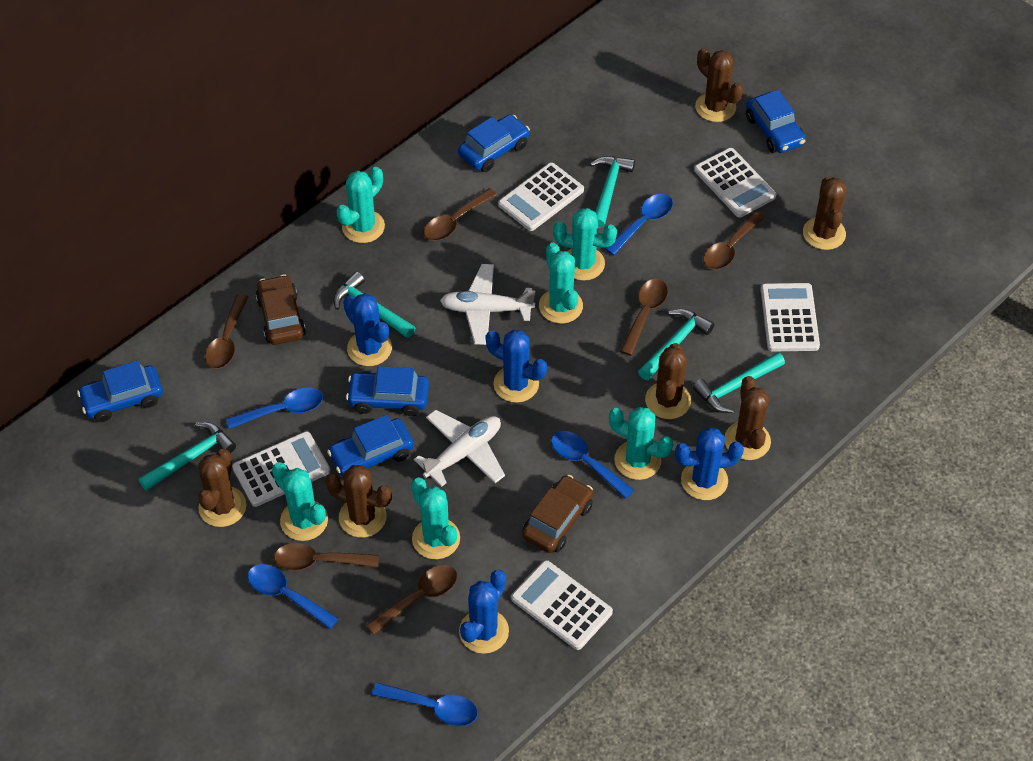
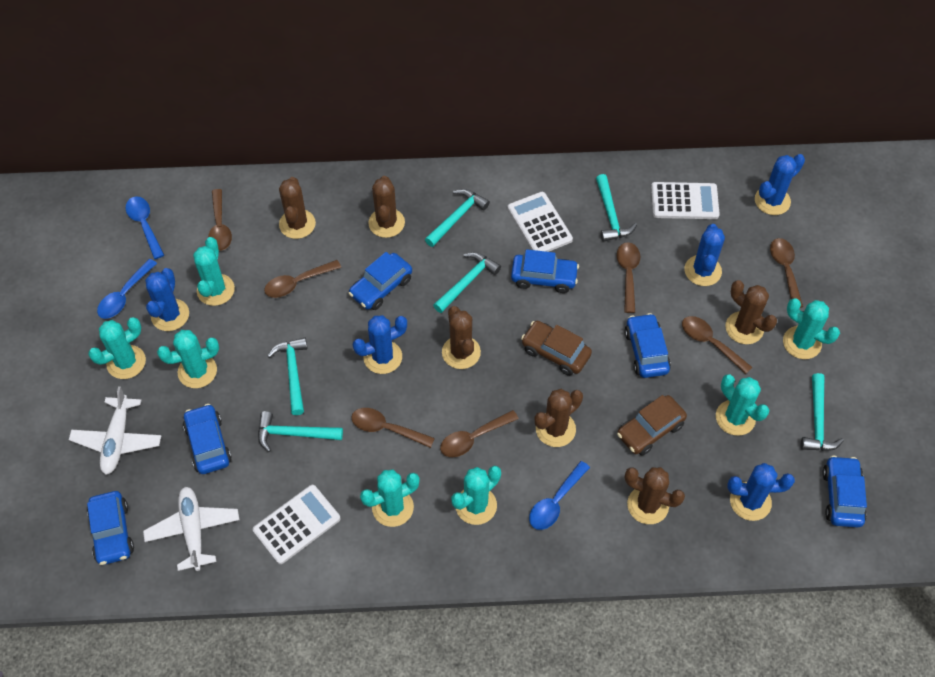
blue cactus: 4 -> 5
blue car: 5 -> 6
blue spoon: 5 -> 3
brown spoon: 6 -> 7
turquoise cactus: 6 -> 7
turquoise hammer: 5 -> 6
white calculator: 5 -> 3

